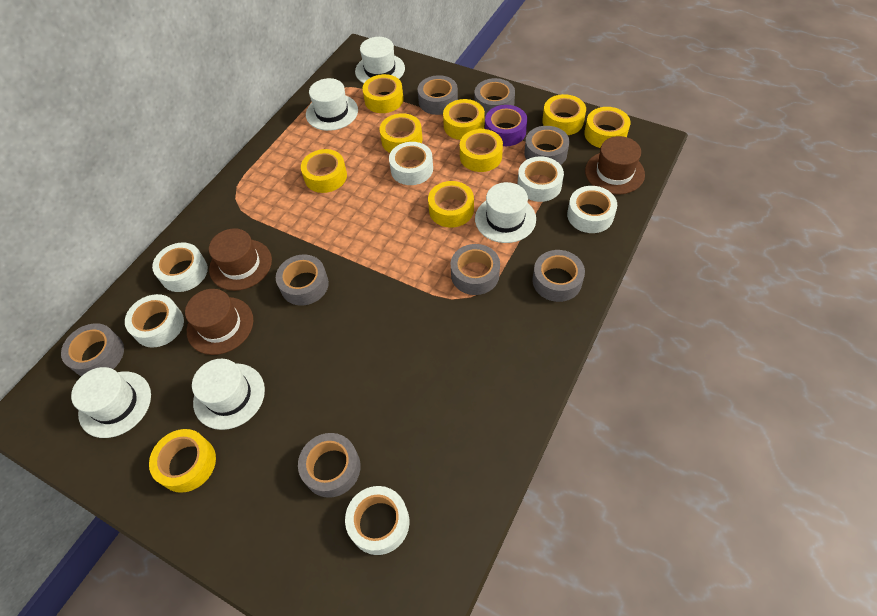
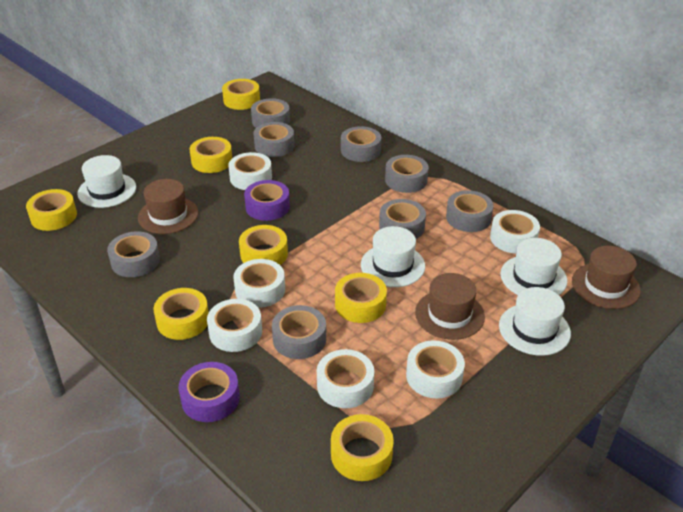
purple tape: 1 -> 2
white hat: 5 -> 4
yellow tape: 9 -> 7

